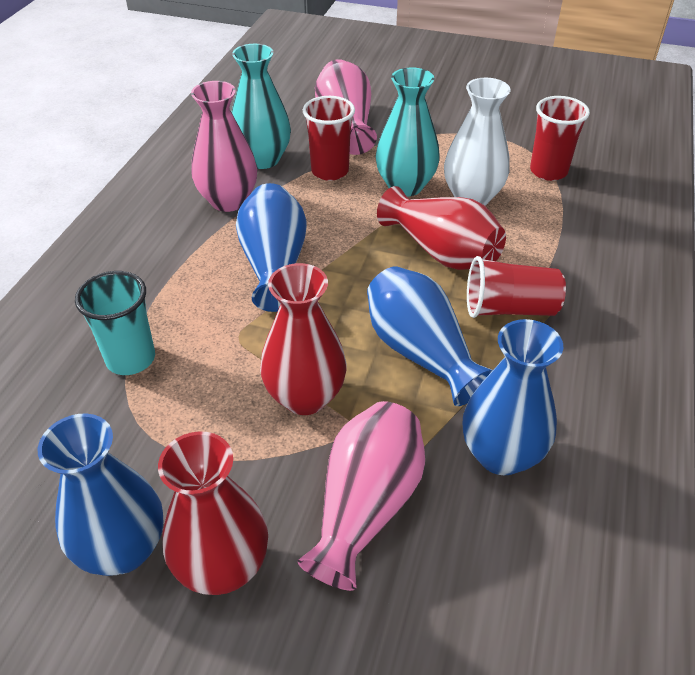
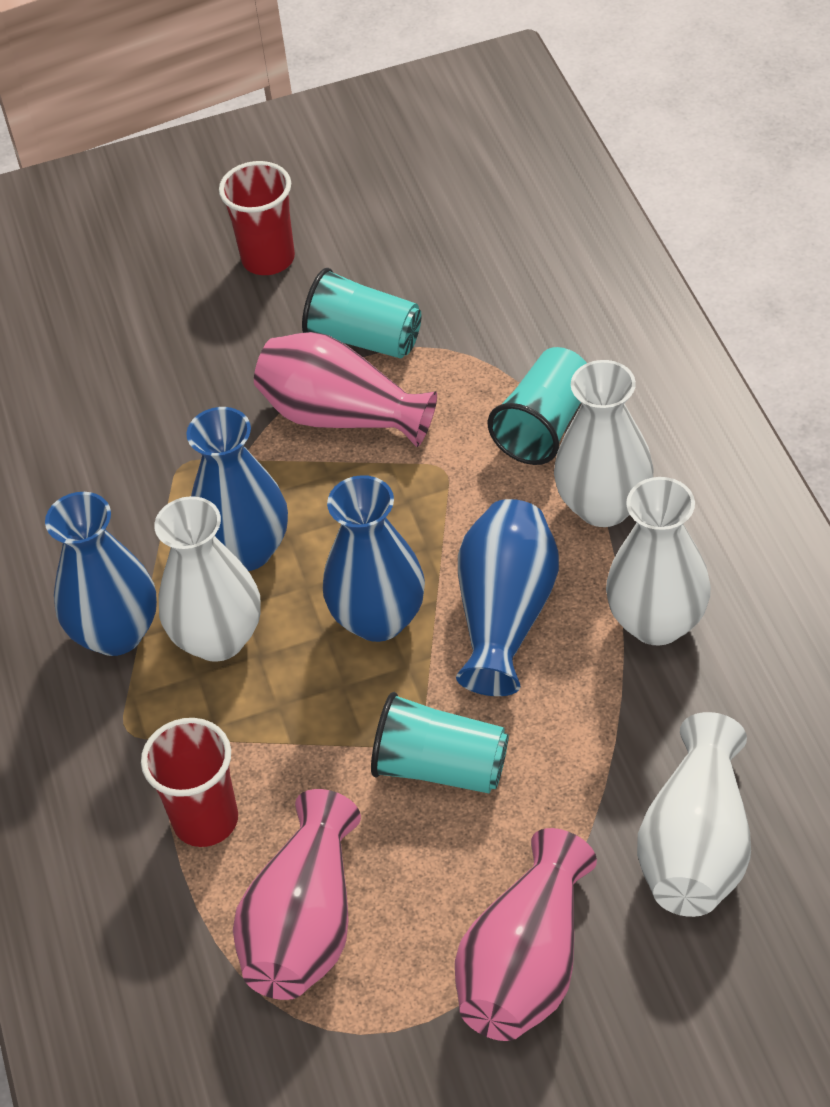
red cup: 3 -> 2
red vase: 3 -> 0
turquoise cup: 1 -> 3
turquoise vase: 2 -> 0
white vase: 1 -> 4

